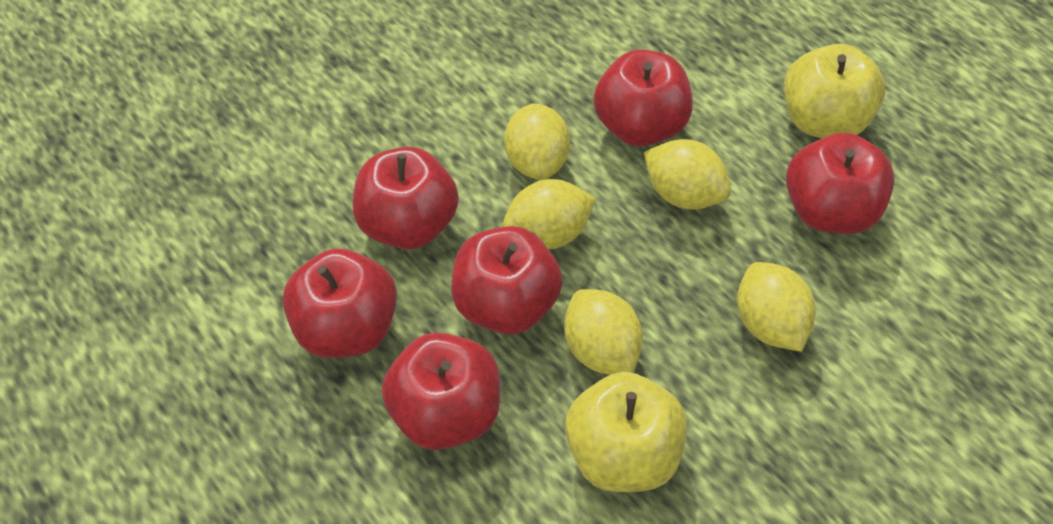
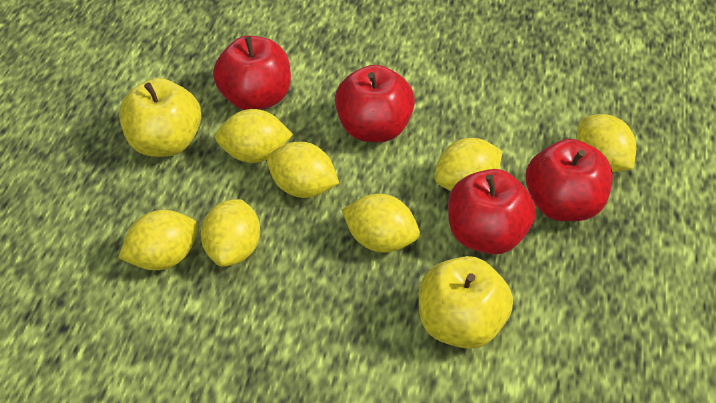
red apple: 6 -> 4
yellow lemon: 5 -> 7

